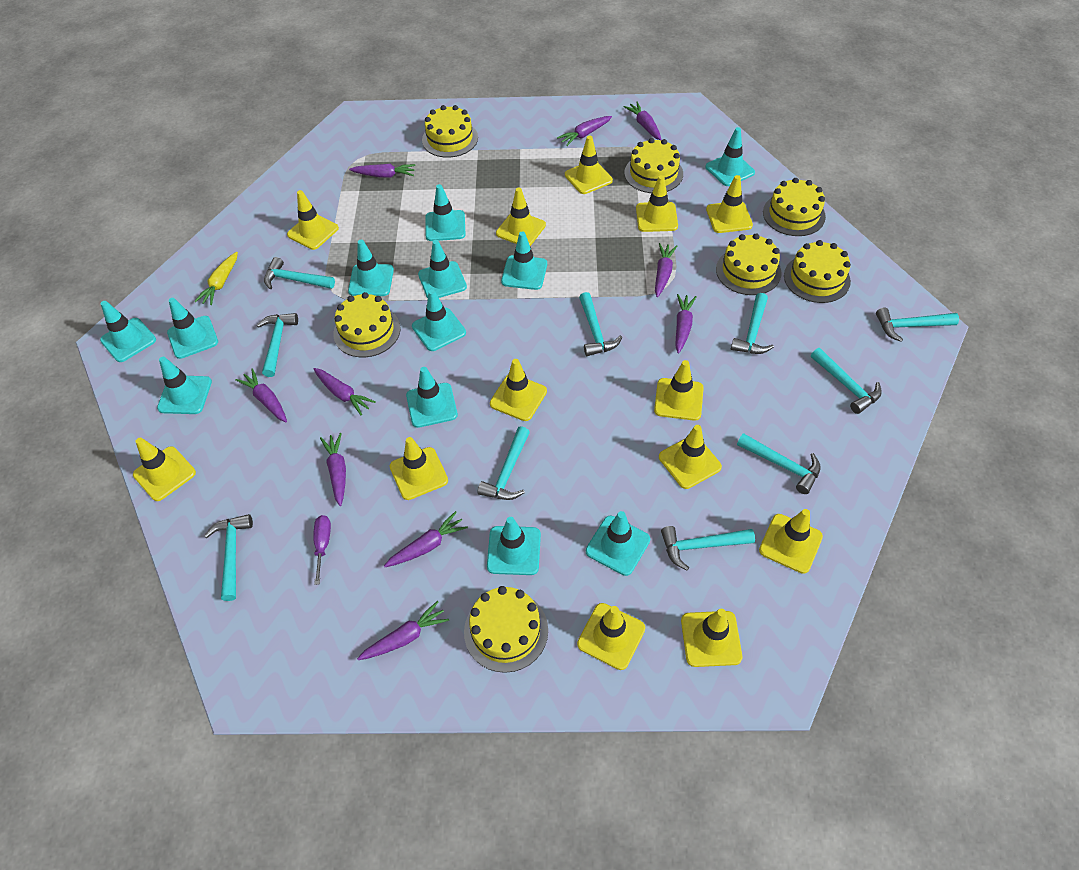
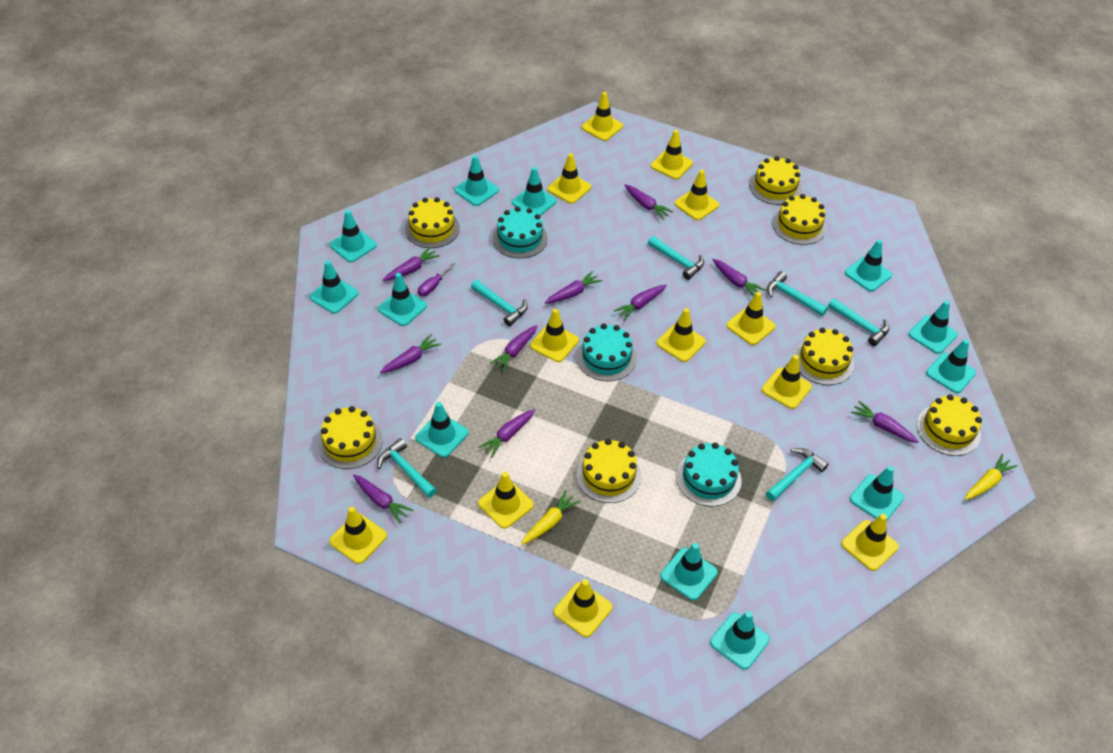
turquoise cake: 0 -> 3
turquoise hammer: 10 -> 6
yellow carrot: 1 -> 2
yellow traffic cone: 13 -> 12

